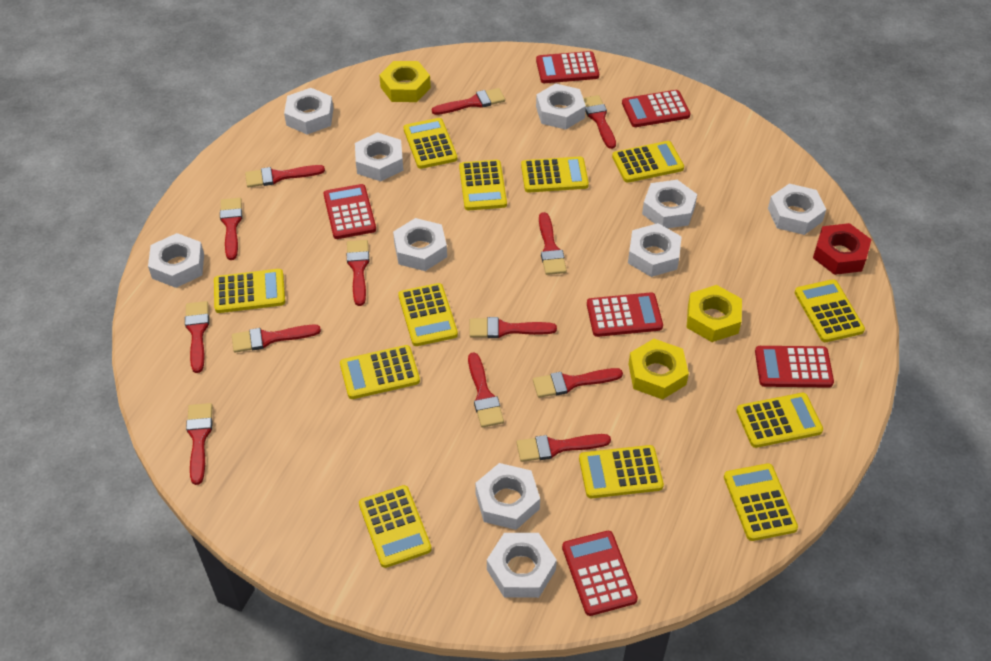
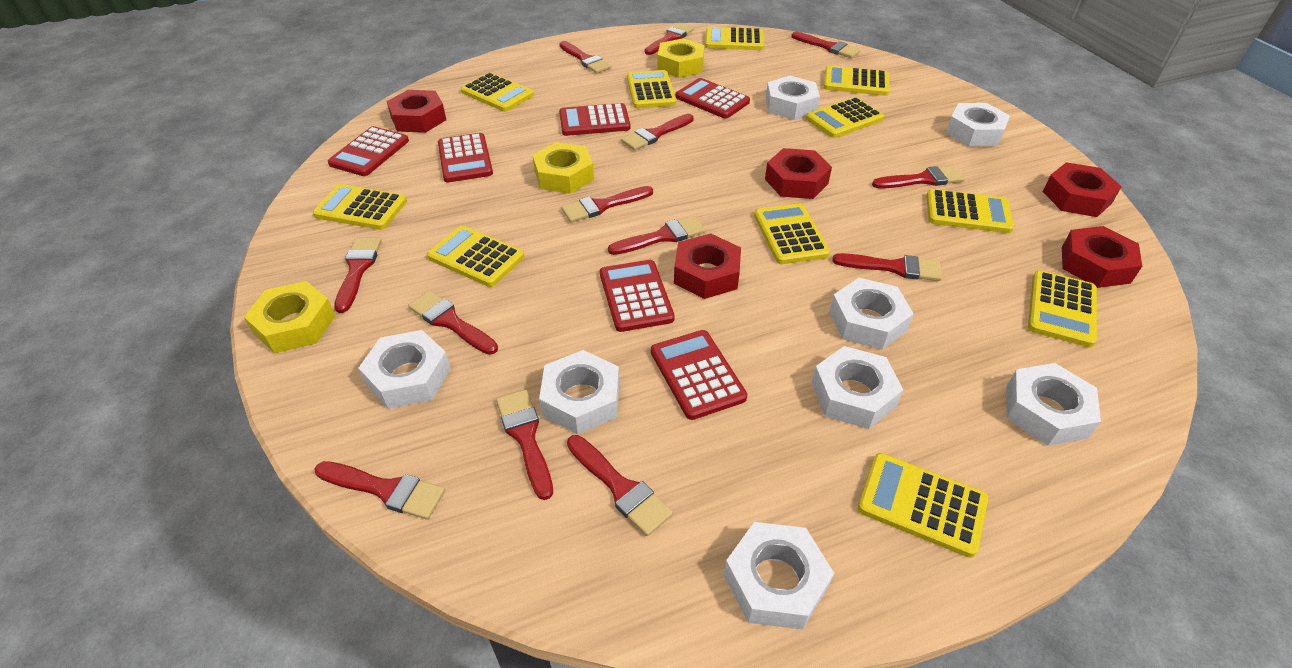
red nut: 1 -> 5
white nut: 10 -> 8
yellow calculator: 12 -> 11

